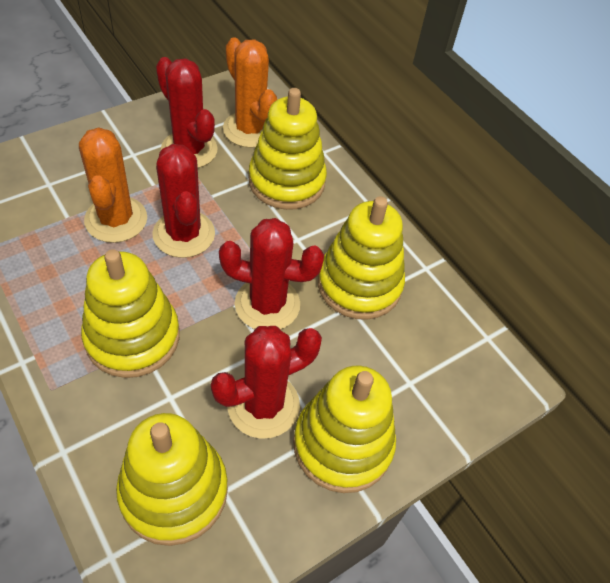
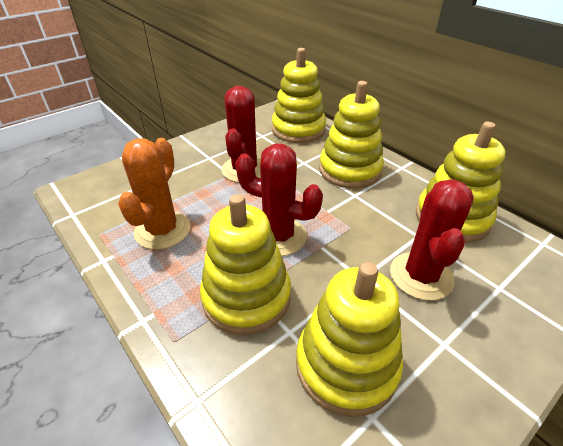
orange cactus: 2 -> 1
red cactus: 4 -> 3

